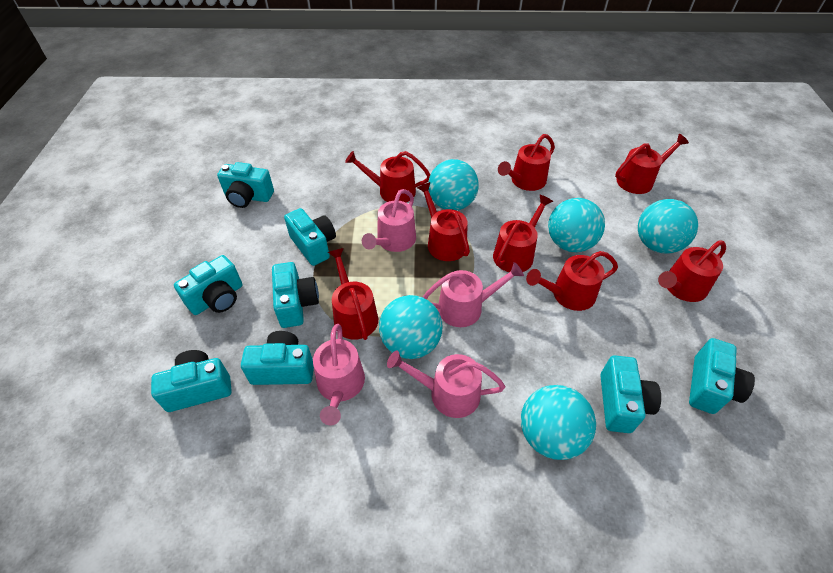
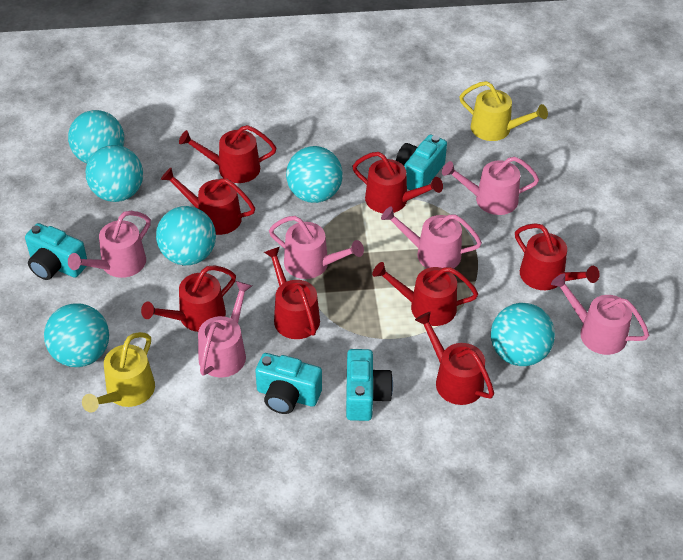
pink watering can: 4 -> 6
turquoise ball: 5 -> 6
turquoise camera: 8 -> 4
yellow watering can: 0 -> 2

